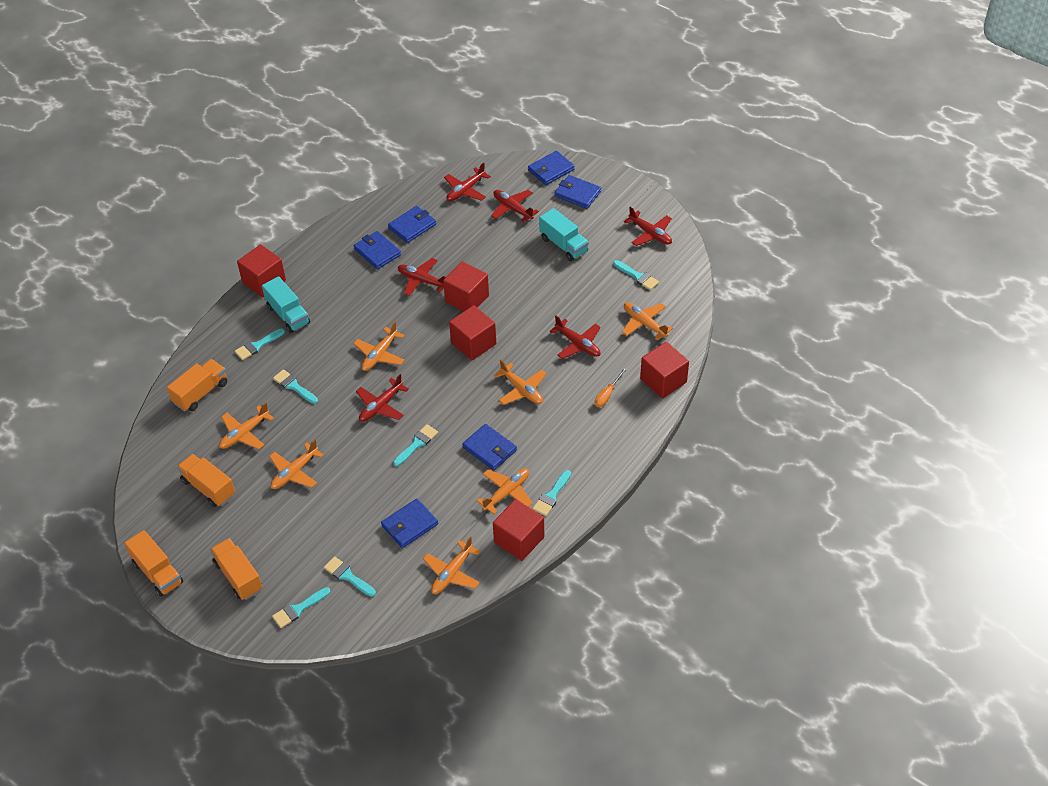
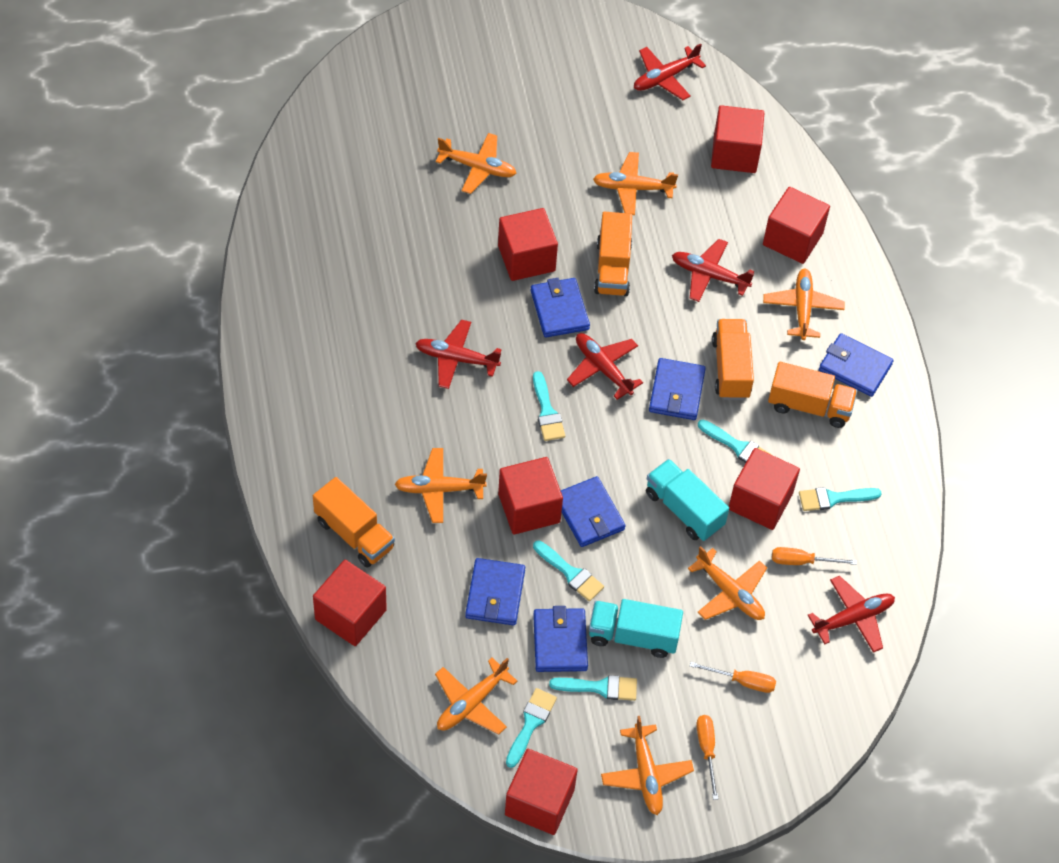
orange screwdriver: 1 -> 3
red cube: 5 -> 7
red plane: 6 -> 5
turquoise brush: 7 -> 6

